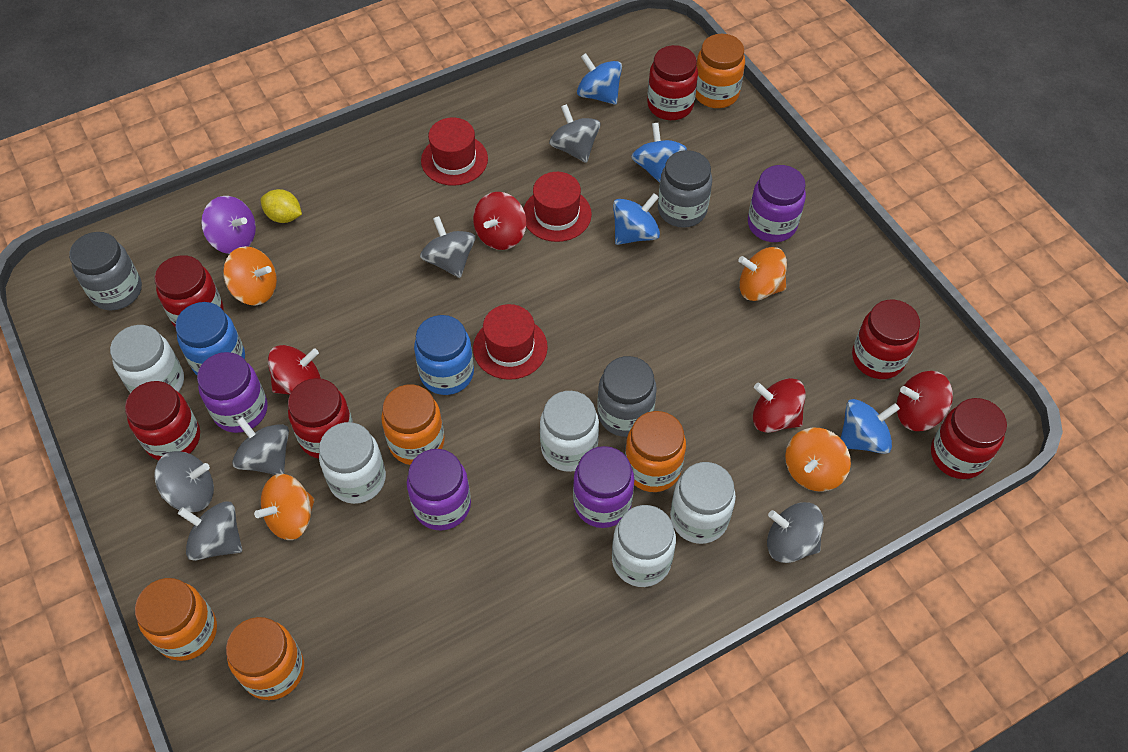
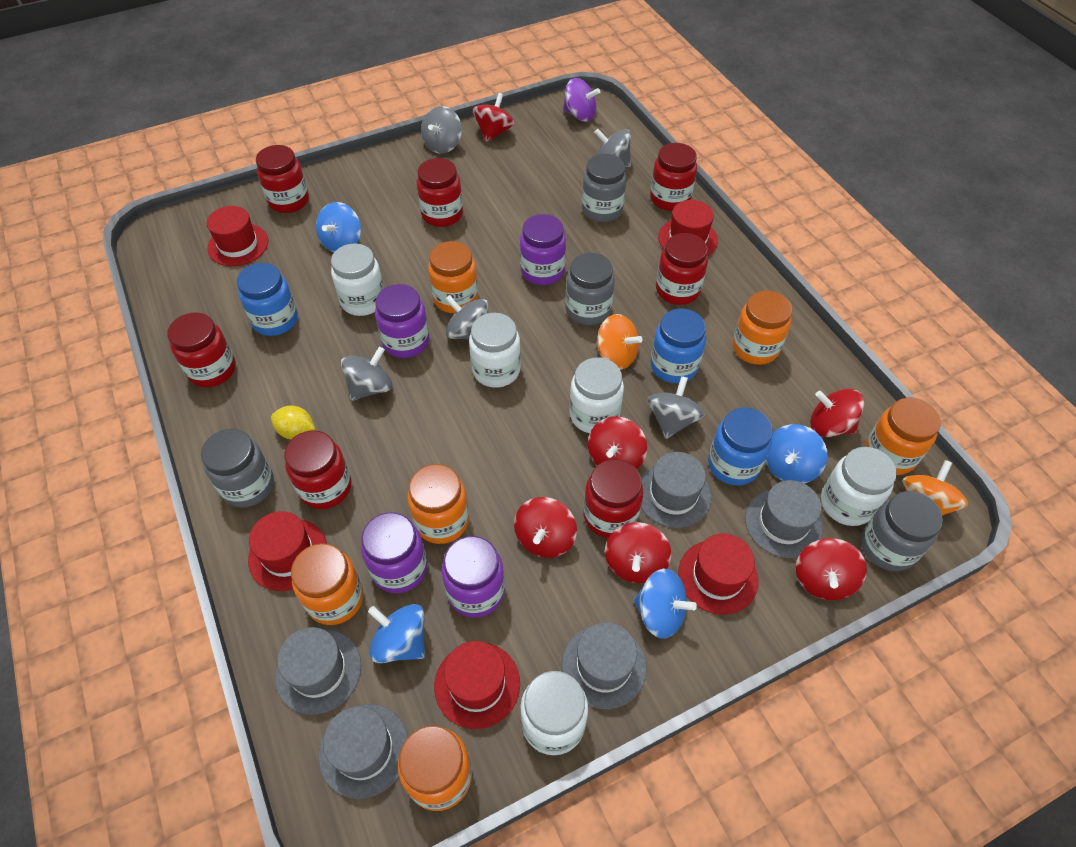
blue jar: 2 -> 3
grey hat: 0 -> 5
grey jar: 3 -> 4
grey spinning top: 6 -> 5
orange jar: 5 -> 6
orange spinning top: 4 -> 2
red hat: 3 -> 5
red jar: 6 -> 7
red spinning top: 4 -> 6

